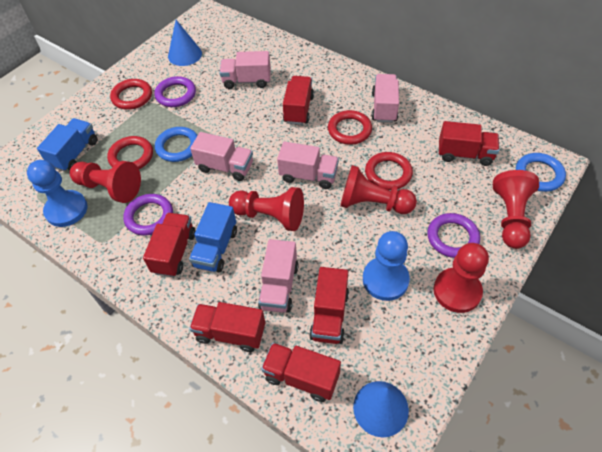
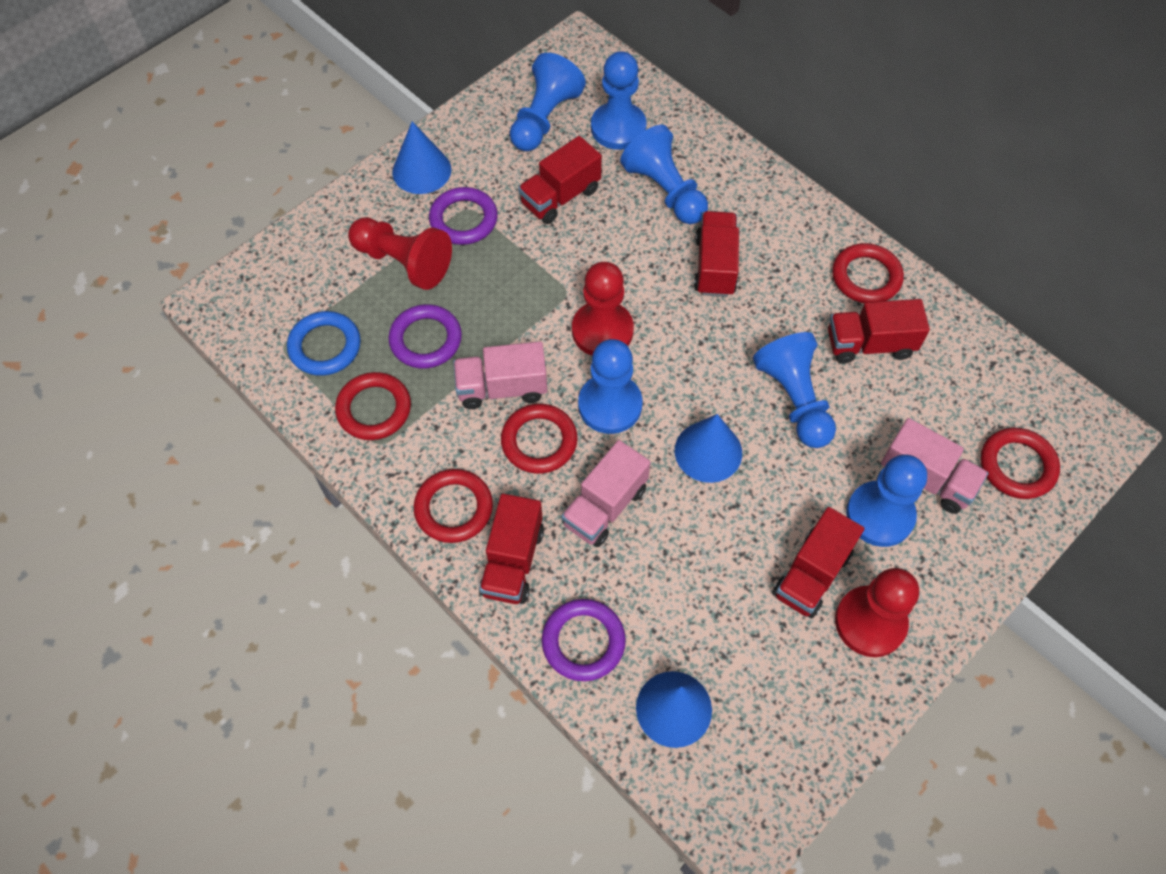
blue cone: 2 -> 3
blue pawn: 2 -> 6
blue ring: 2 -> 1
blue truck: 2 -> 0
pink truck: 5 -> 3
red pawn: 5 -> 3
red ring: 4 -> 5
red truck: 6 -> 5

